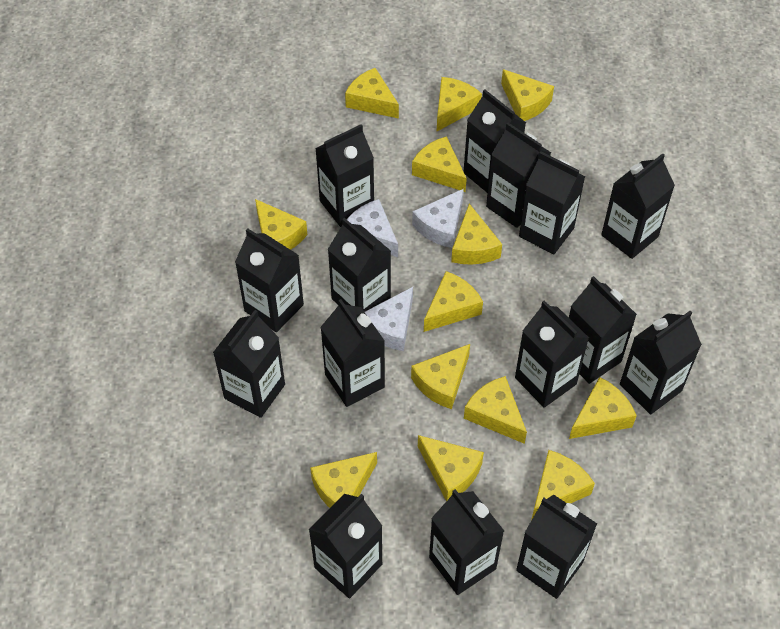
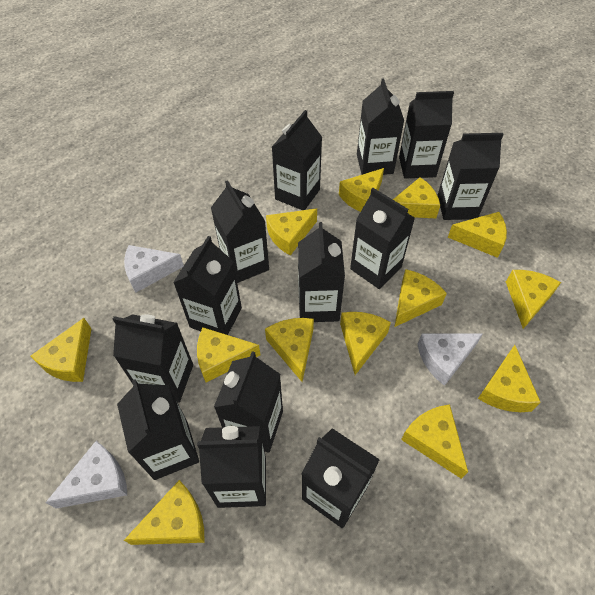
black carton: 15 -> 13

